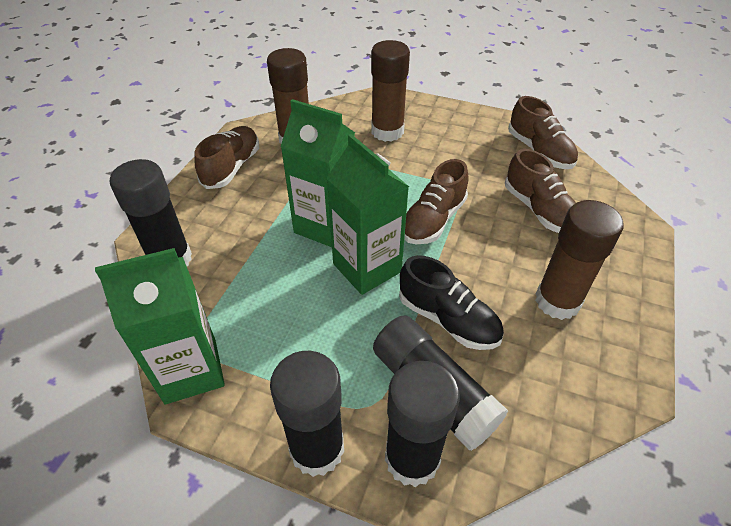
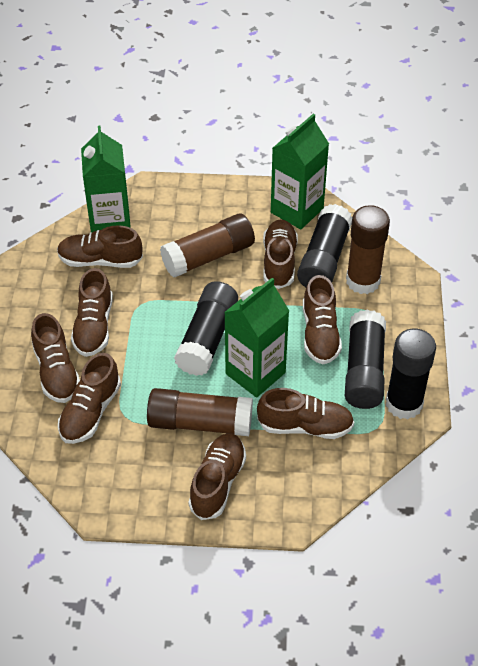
black shoe: 1 -> 0
brown shoe: 4 -> 8

